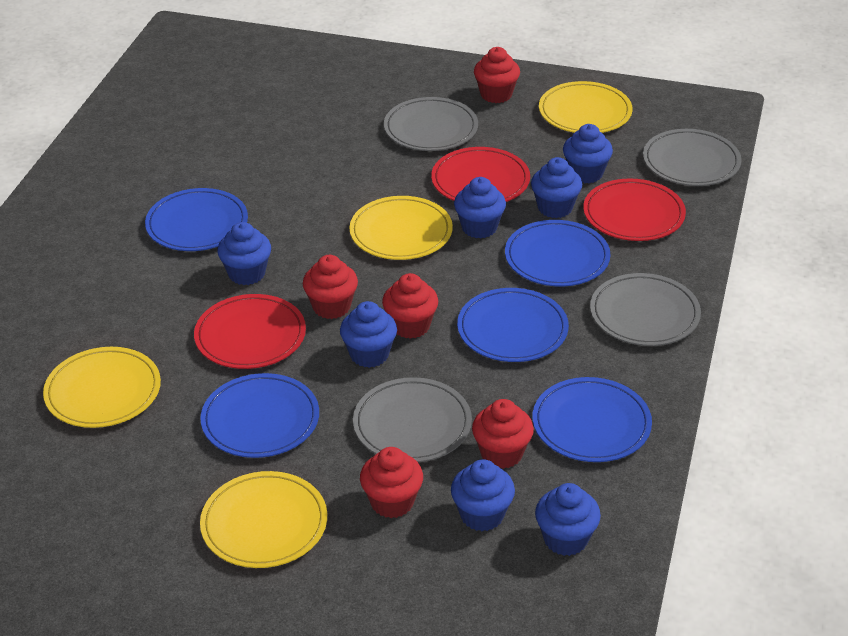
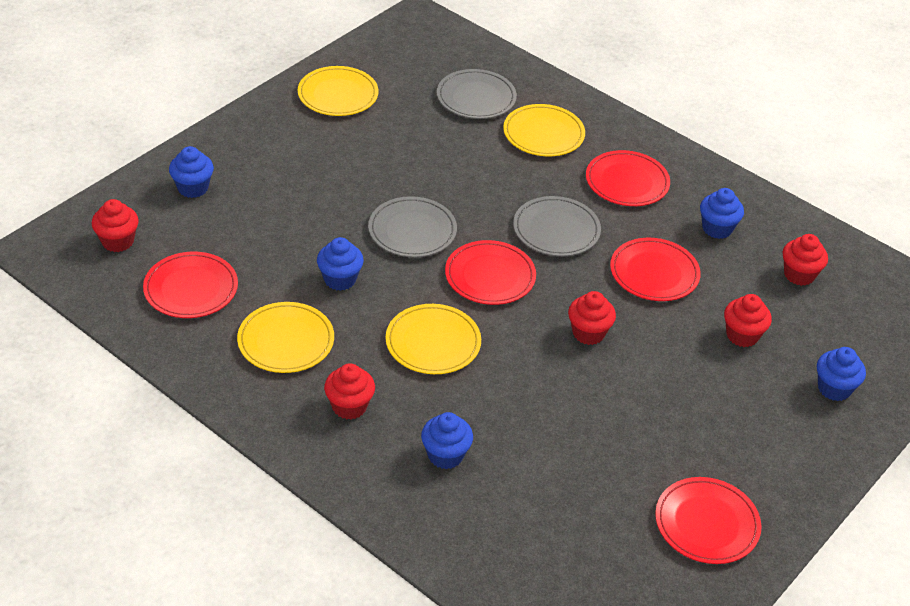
blue cupcake: 7 -> 5
blue plate: 5 -> 0
grey plate: 4 -> 3
red plate: 3 -> 5

